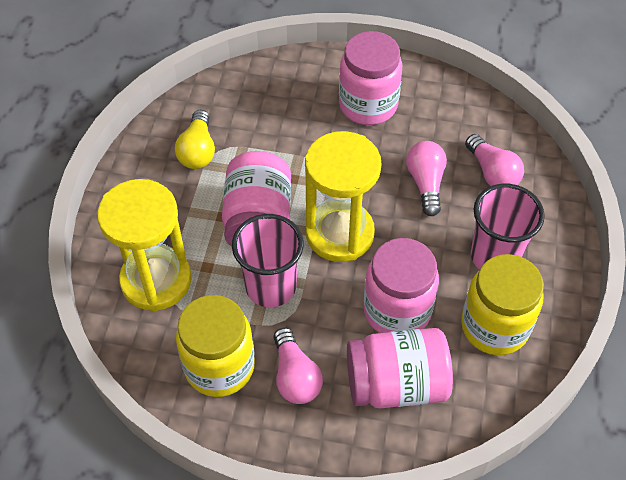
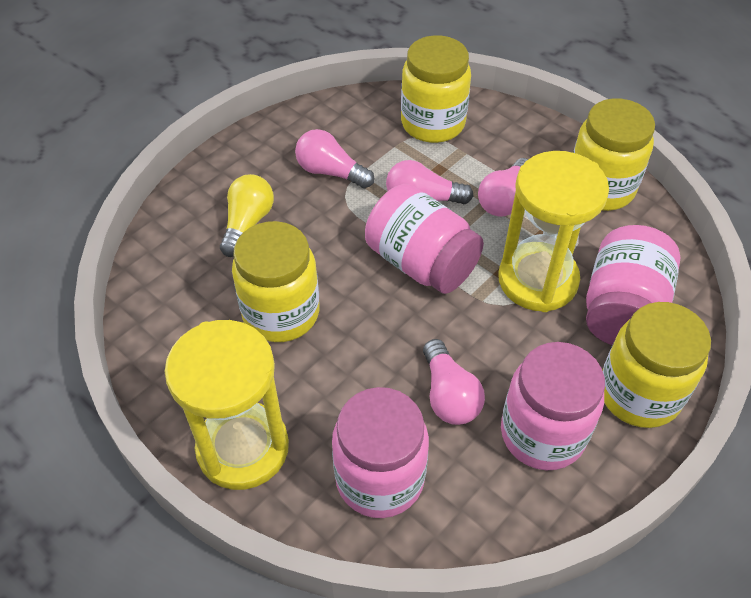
pink cup: 2 -> 0
pink light bulb: 3 -> 4
yellow jar: 2 -> 4

